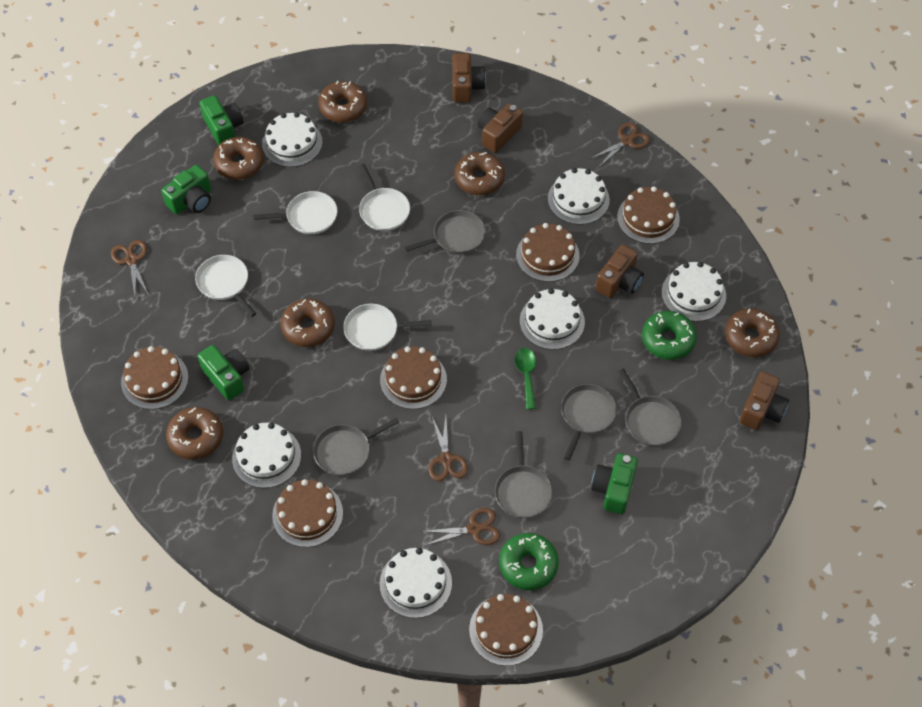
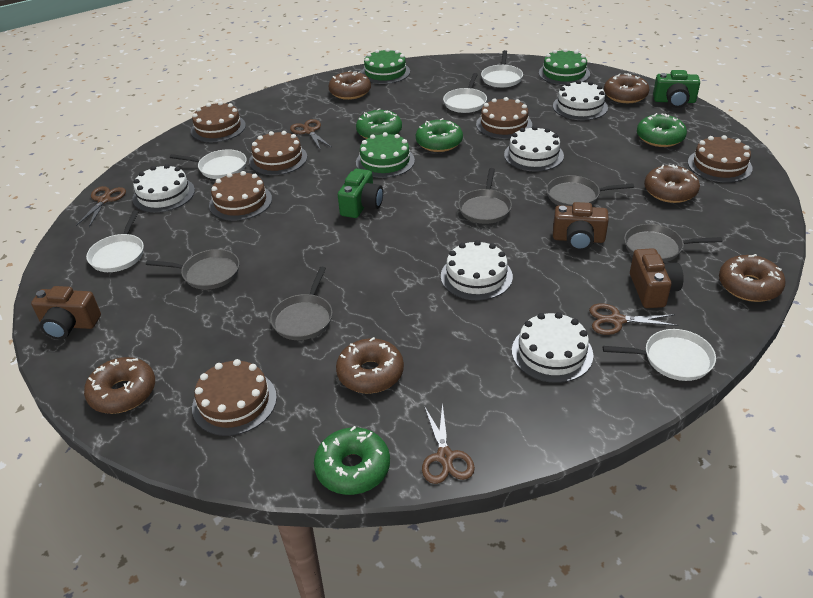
brown camera: 4 -> 3
green cake: 0 -> 3
green camera: 4 -> 2
green donut: 2 -> 4
green spoon: 1 -> 0
white cake: 6 -> 5
white pan: 4 -> 5

